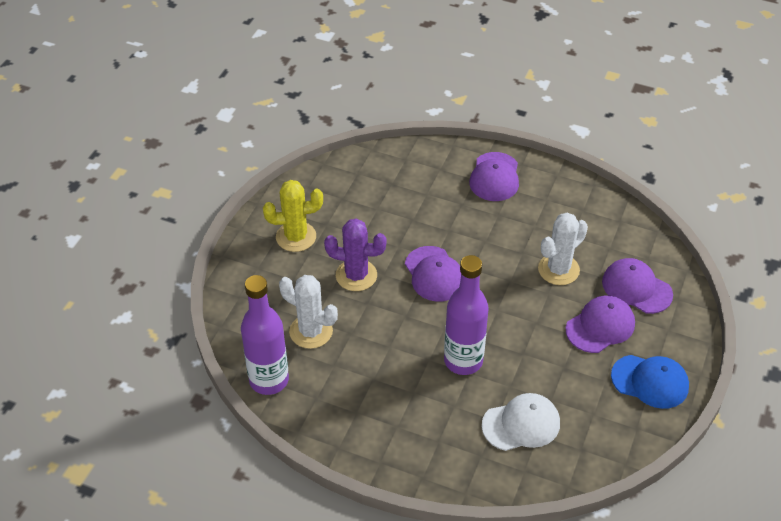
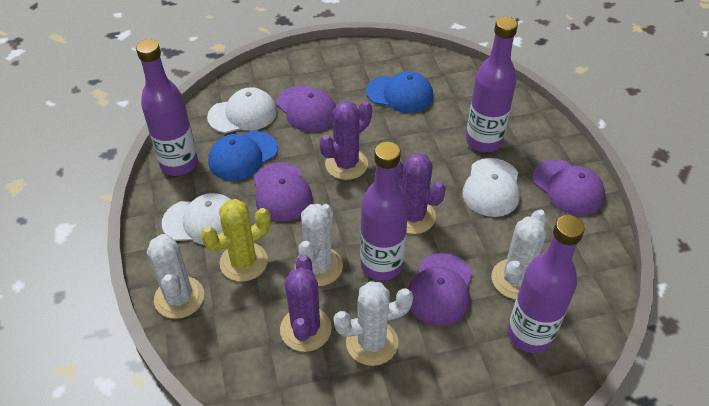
blue cap: 1 -> 2
purple bottle: 2 -> 4
purple cactus: 1 -> 3
white cactus: 2 -> 4
white cap: 1 -> 3

